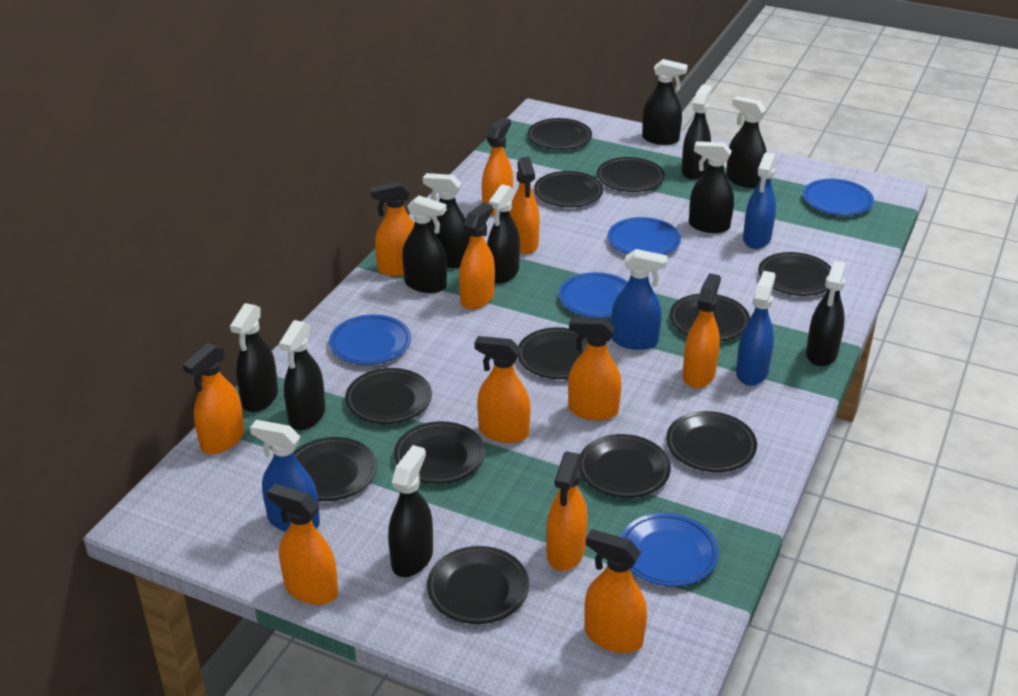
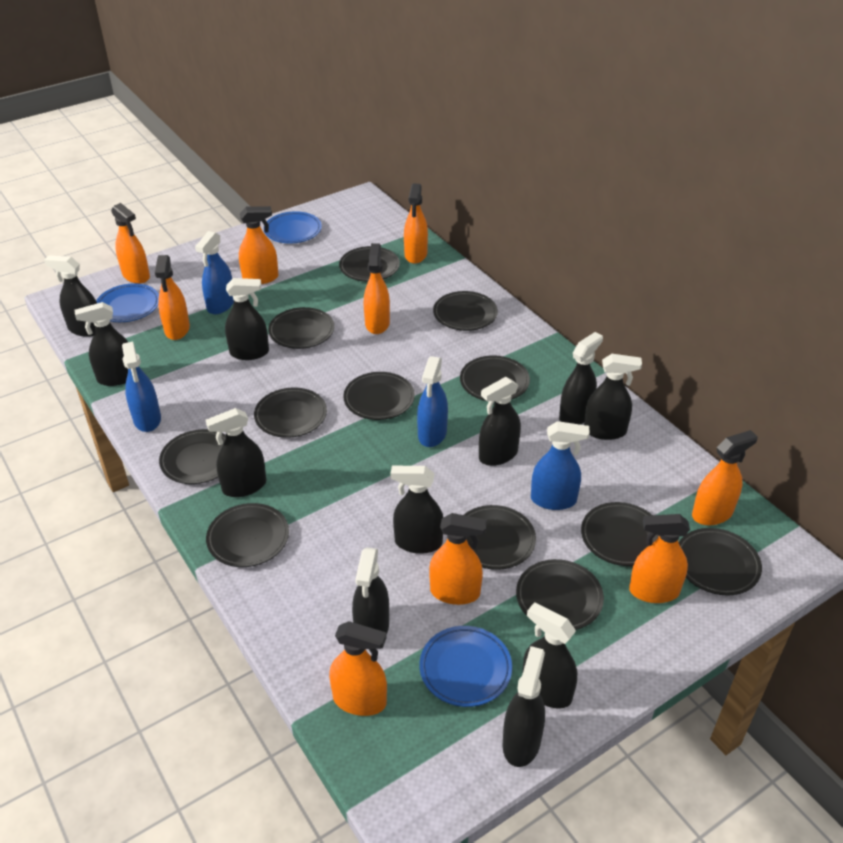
blue plate: 5 -> 3
orange spray bottle: 11 -> 9

